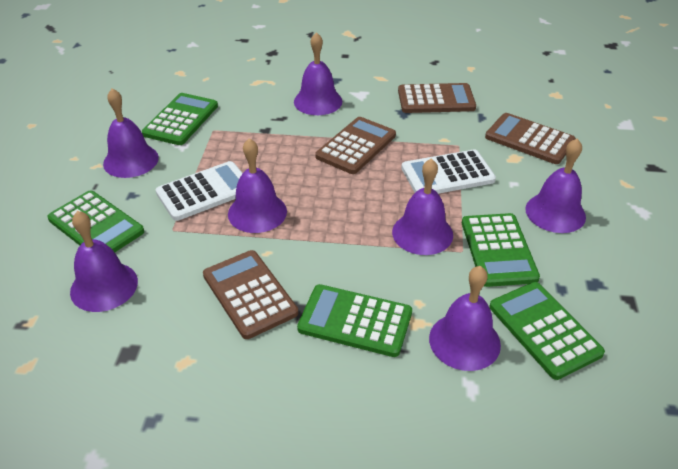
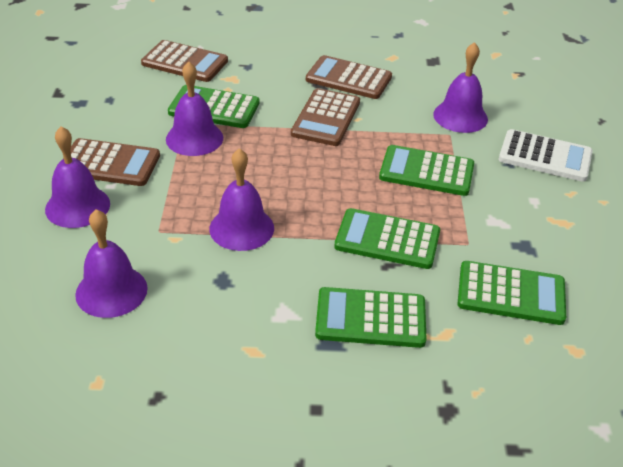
purple bell: 7 -> 5
white calculator: 2 -> 1

